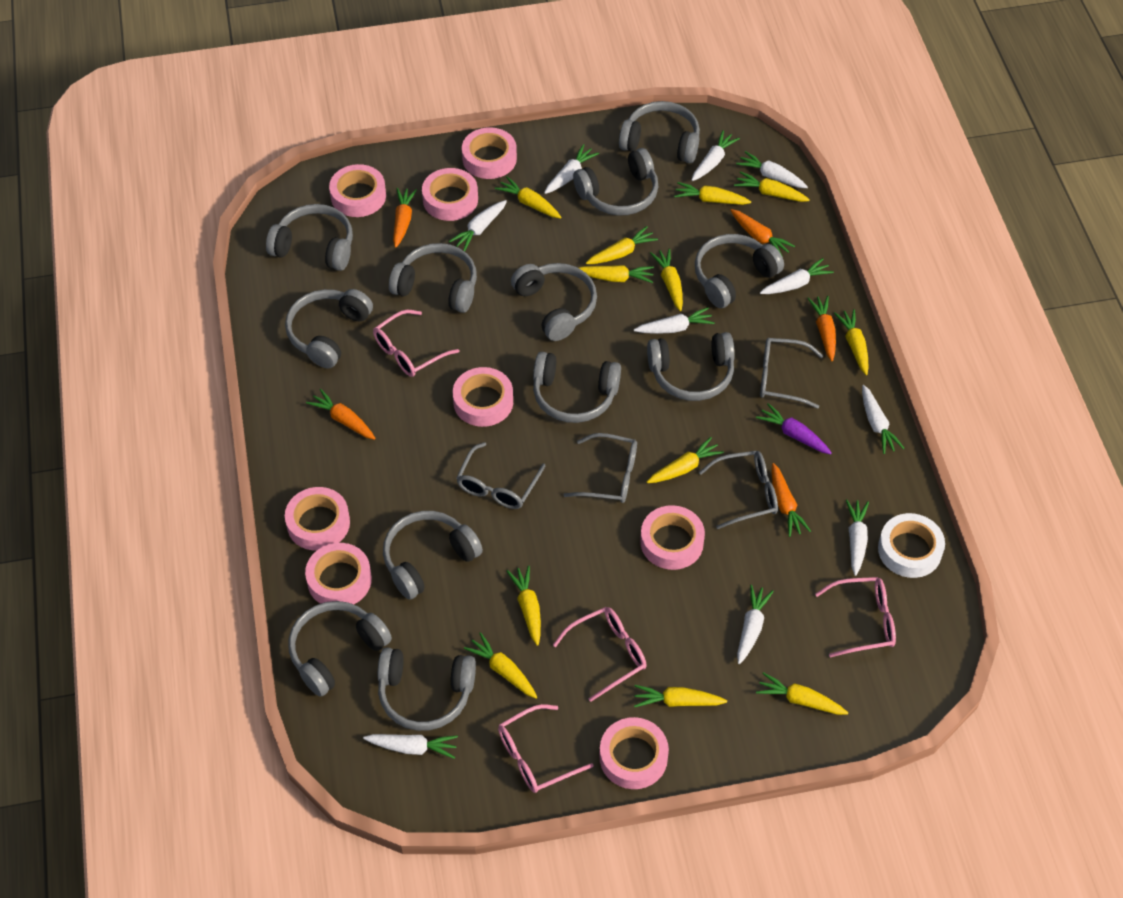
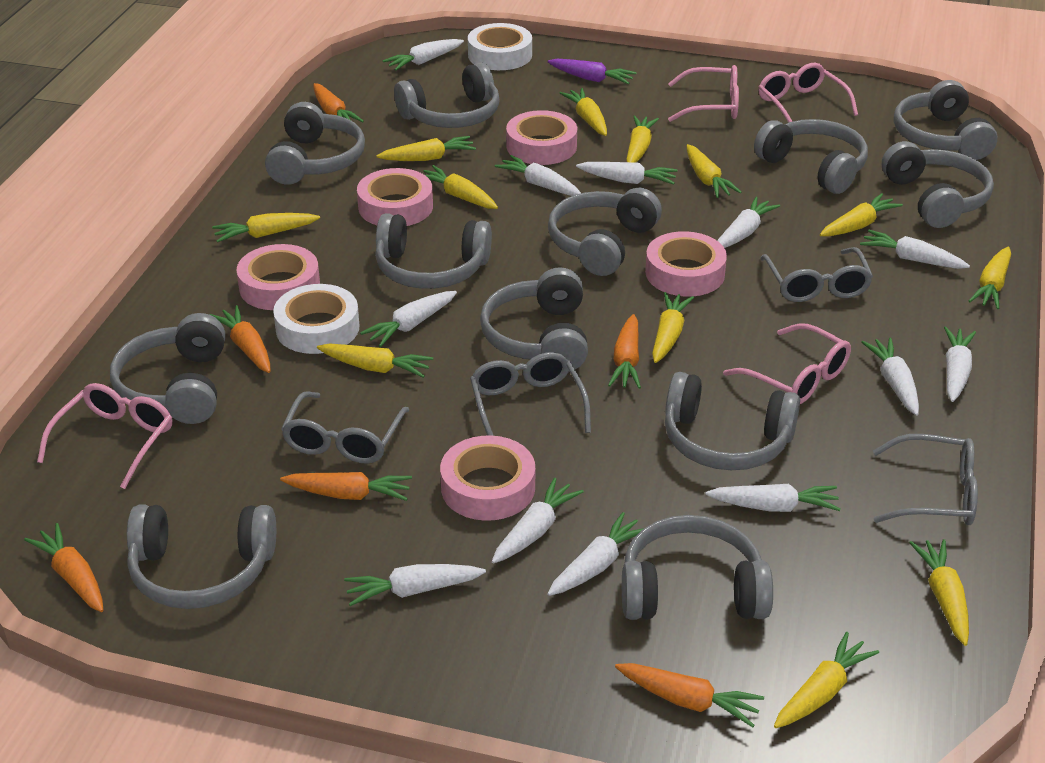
orange carrot: 5 -> 6
pink tape: 8 -> 5
white carrot: 10 -> 12
white tape: 1 -> 2

